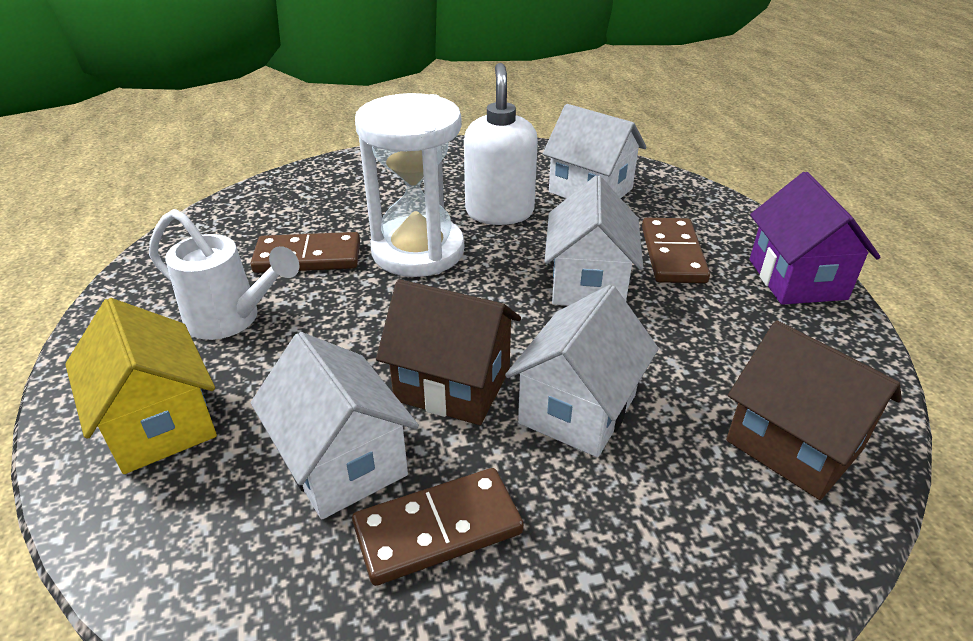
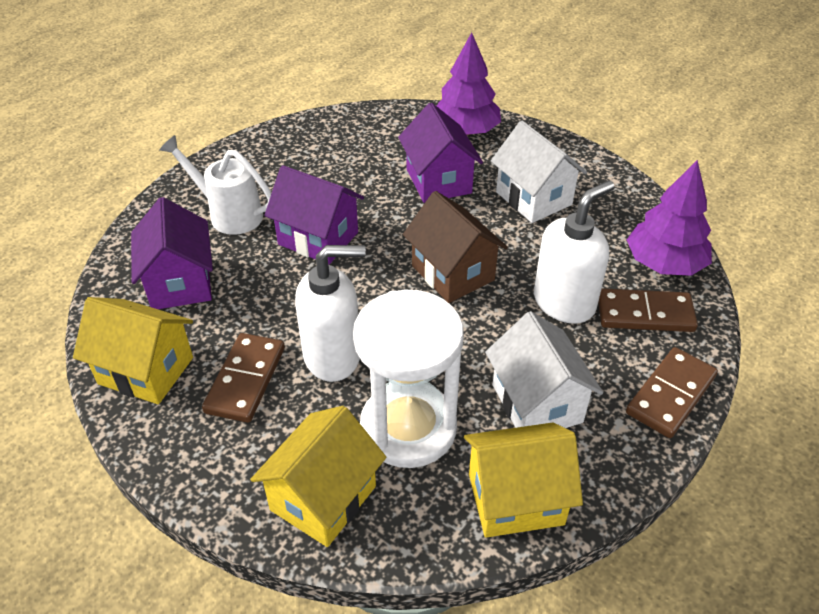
brown house: 2 -> 1
purple house: 1 -> 3
purple tree: 0 -> 2
white house: 4 -> 2
white soap dispenser: 1 -> 2
yellow house: 1 -> 3

